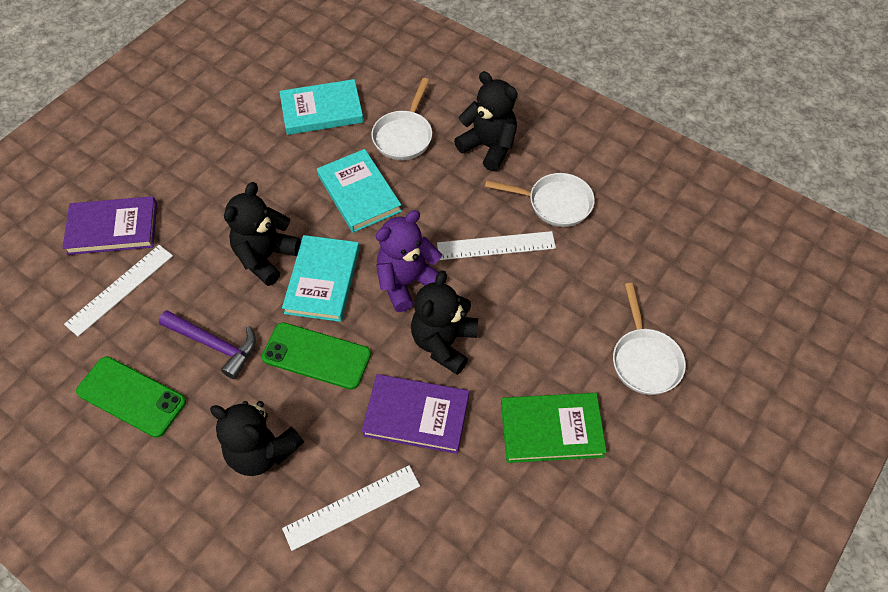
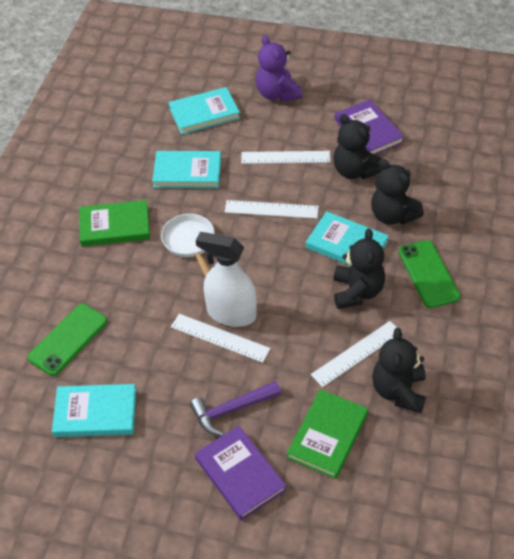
green book: 1 -> 2
turquoise book: 3 -> 4
white pan: 3 -> 1
white ruler: 3 -> 4
white spray bottle: 0 -> 1

